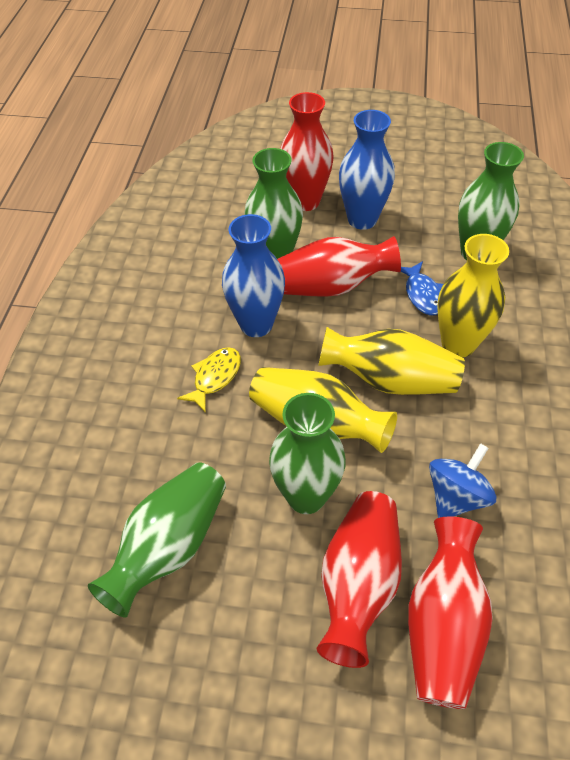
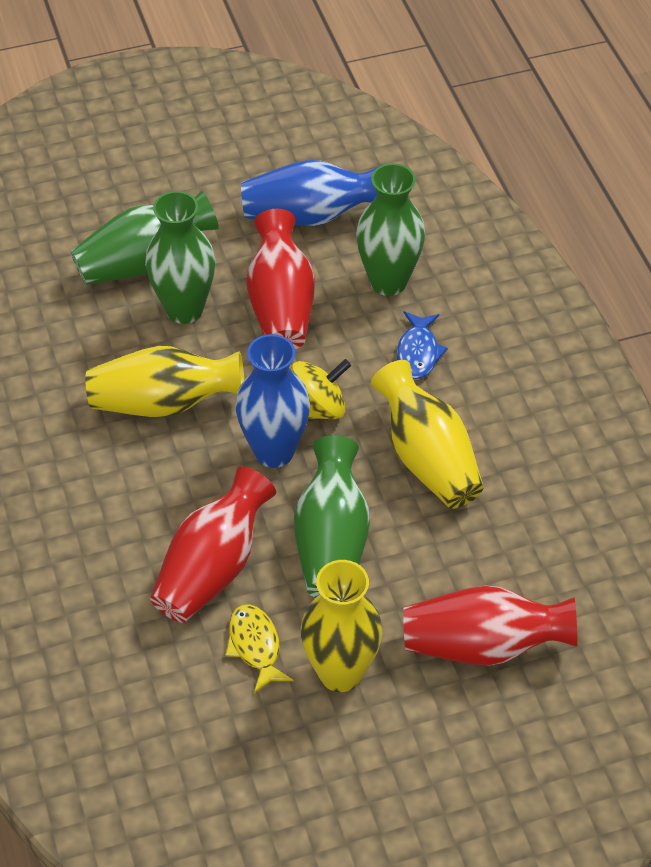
blue spinning top: 1 -> 0
red vase: 4 -> 3
yellow spinning top: 0 -> 1

